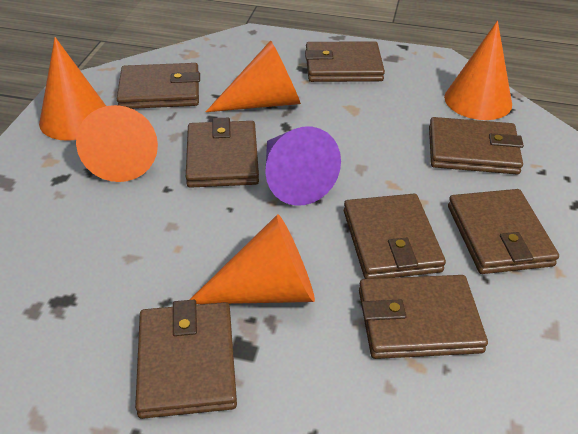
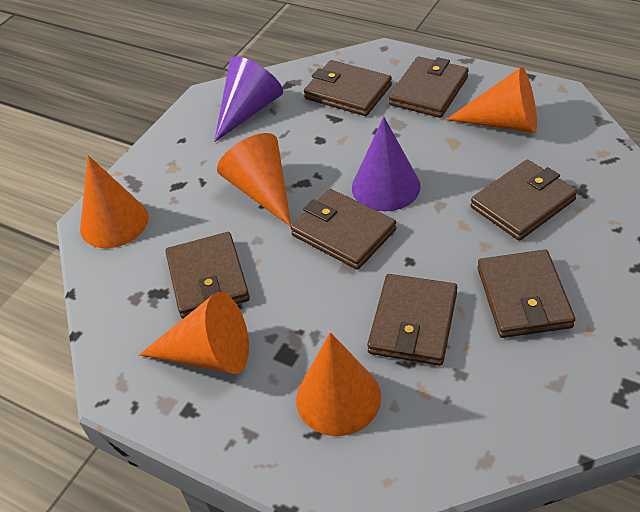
brown wallet: 8 -> 7
purple cone: 1 -> 2

